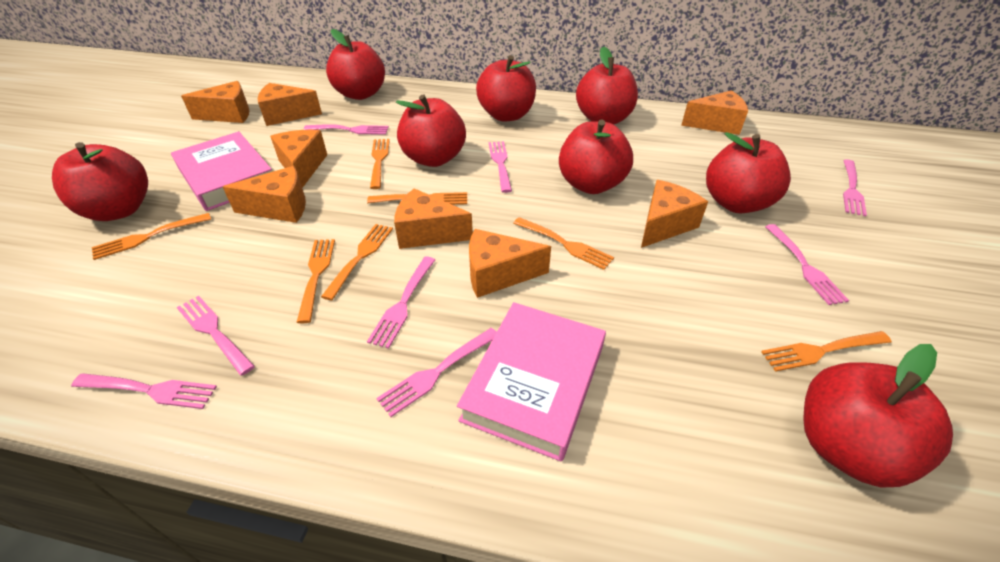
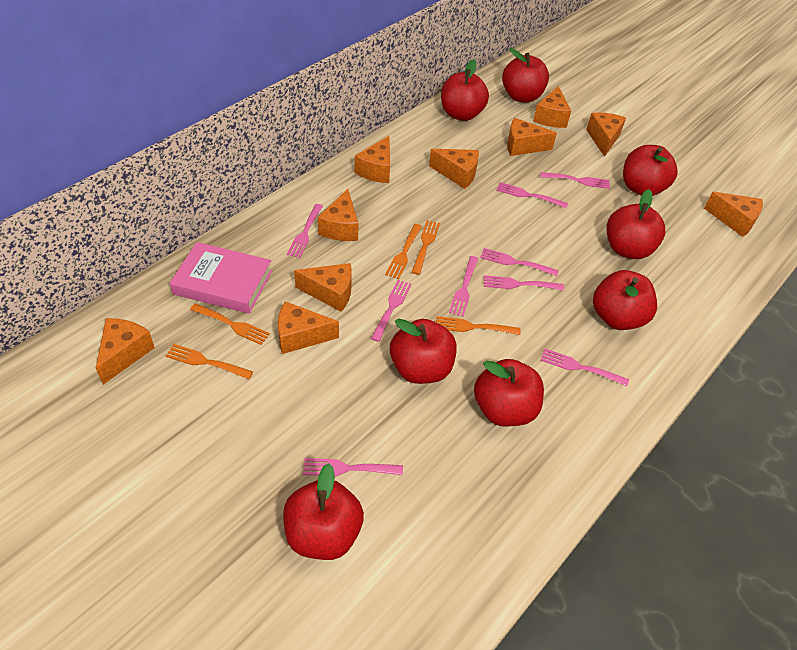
orange cheese: 8 -> 10
orange fork: 7 -> 5
pink book: 2 -> 1
pink fork: 8 -> 9

